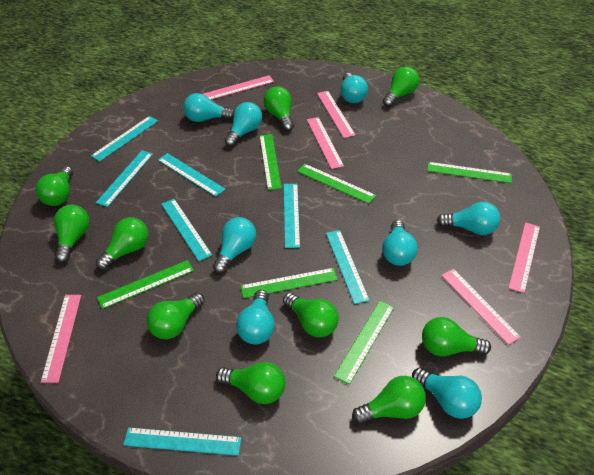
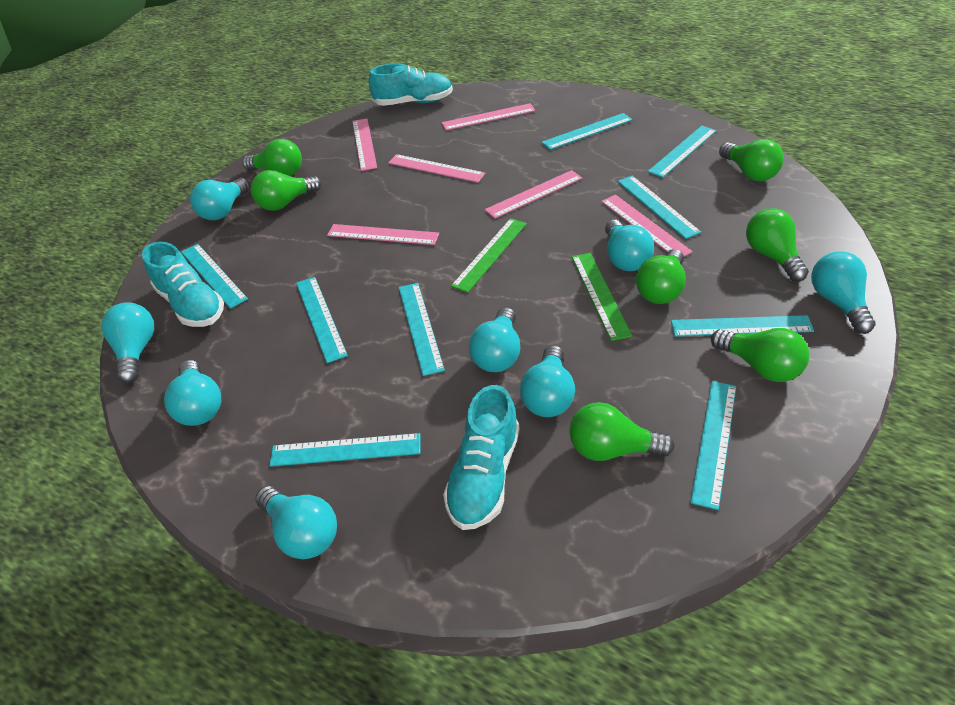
green light bulb: 10 -> 7
green ruler: 6 -> 2
turquoise ruler: 7 -> 9
turquoise shoe: 0 -> 3

